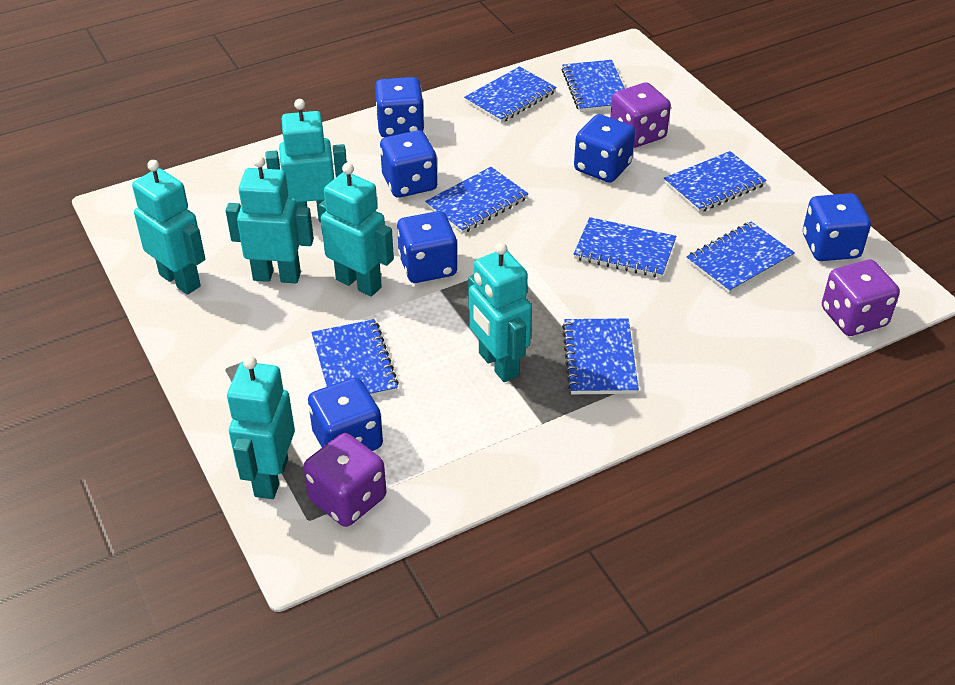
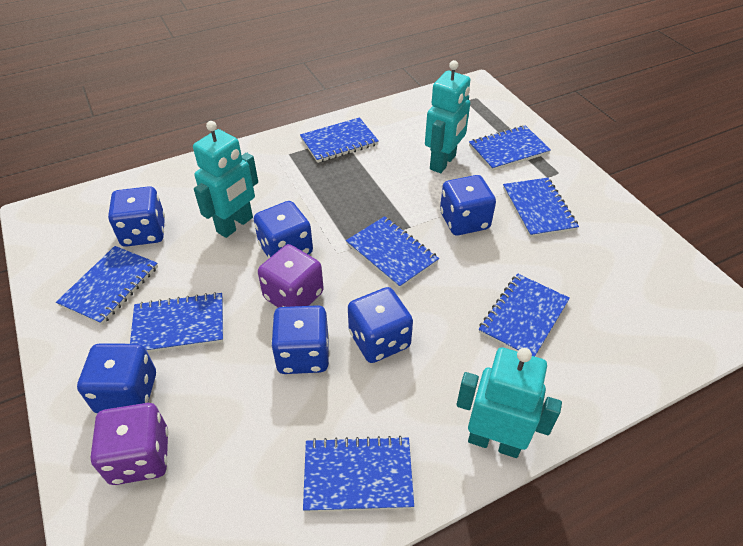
purple dice: 3 -> 2
turquoise robot: 6 -> 3

